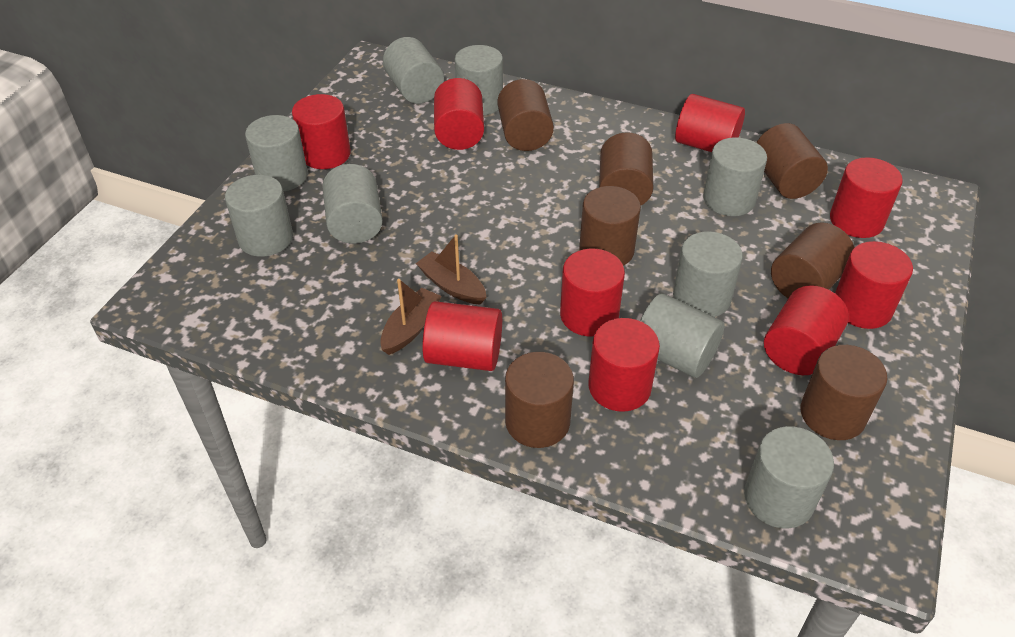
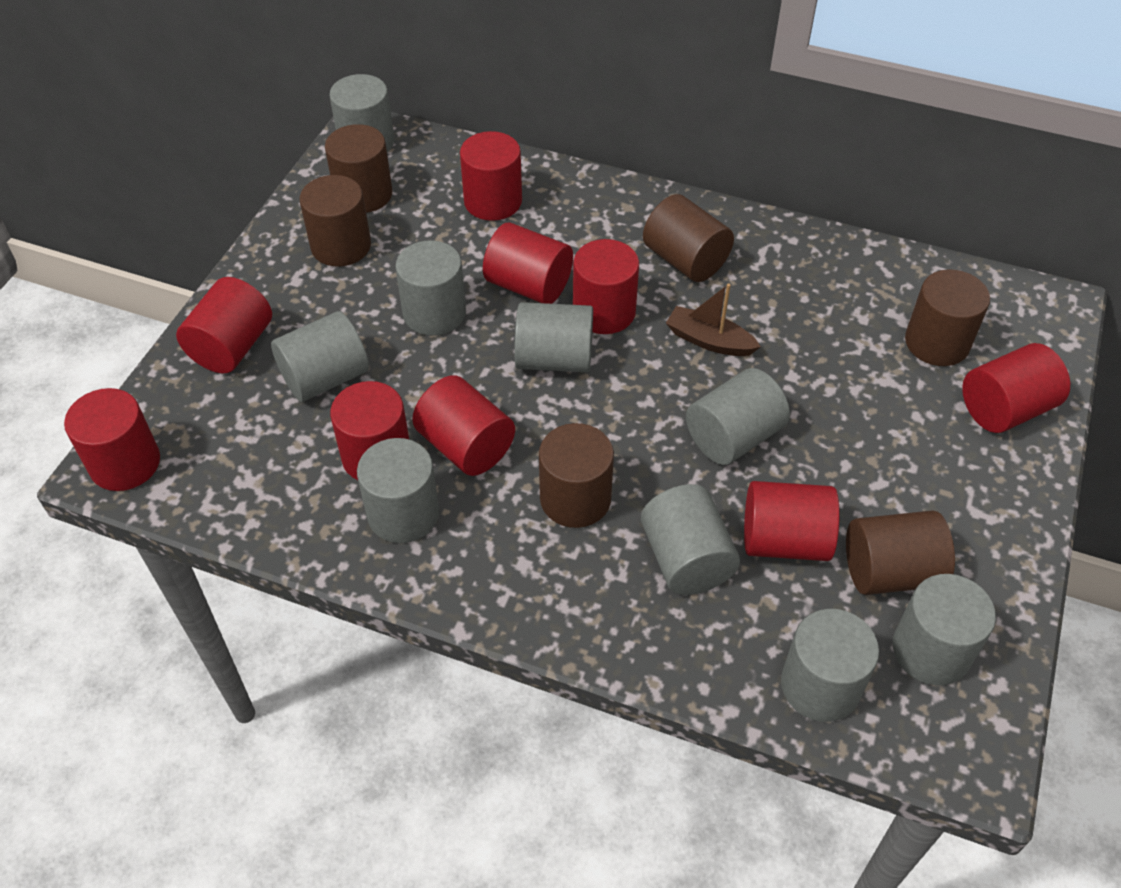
brown boat: 2 -> 1
brown cylinder: 7 -> 6

